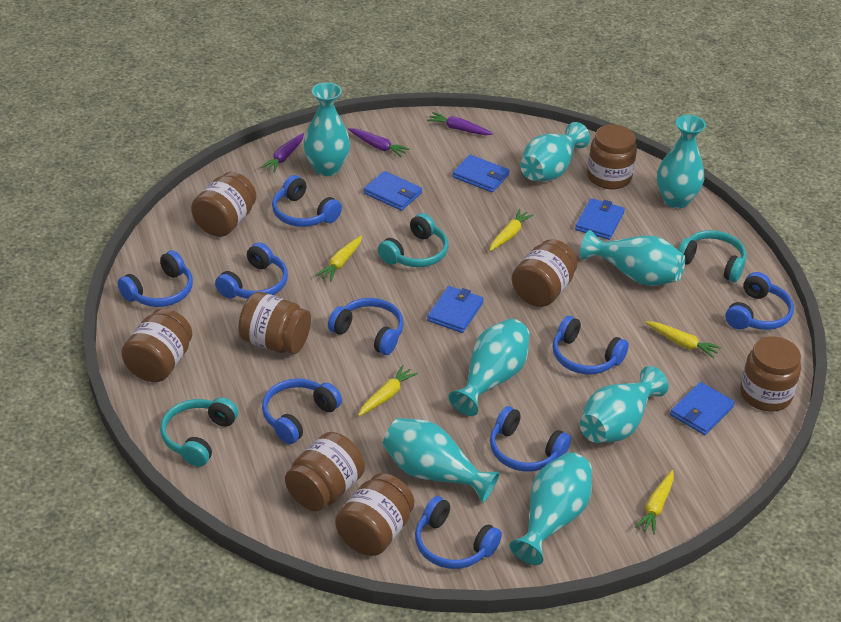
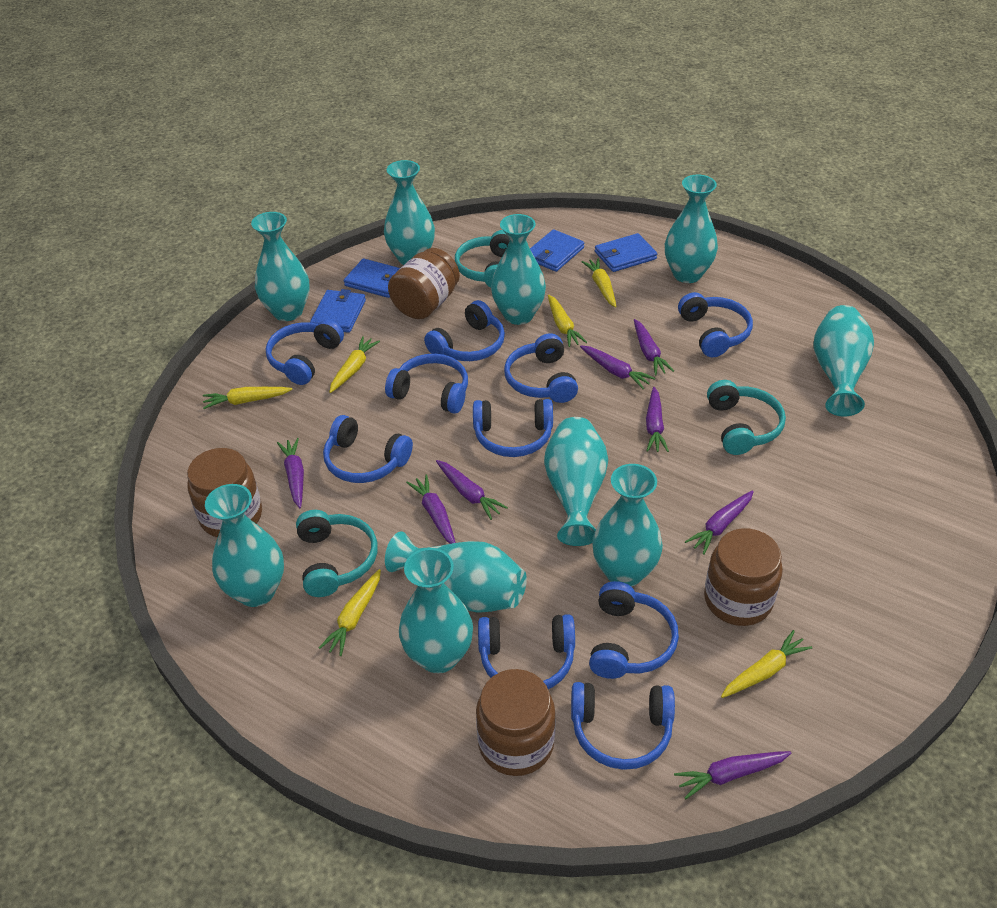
blue headphones: 9 -> 10
blue wallet: 5 -> 4
brown jar: 8 -> 4
purple carrot: 3 -> 8
turquoise vase: 8 -> 10
yellow carrot: 5 -> 6

